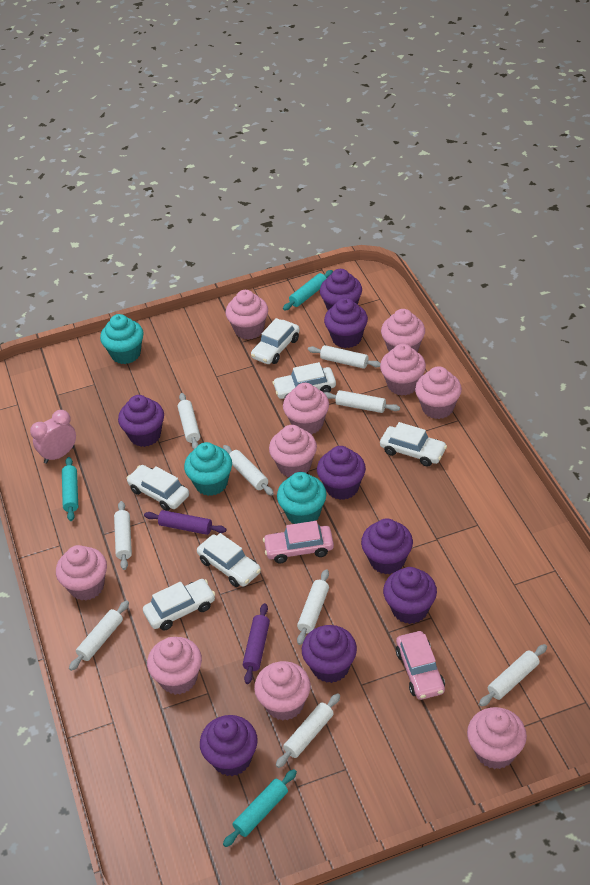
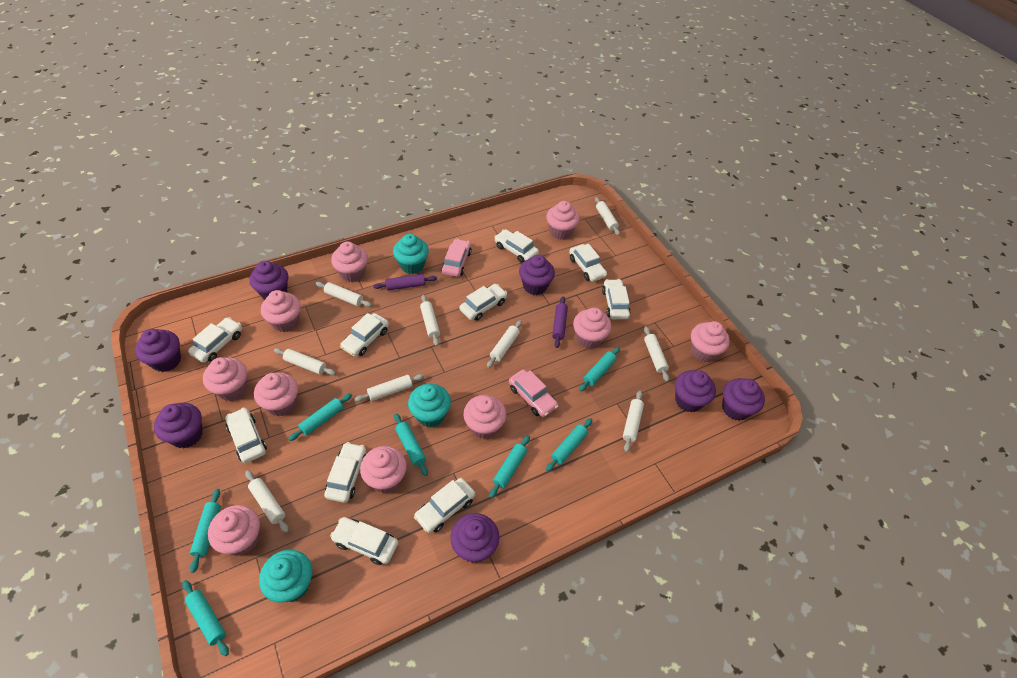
pink clock: 1 -> 0
purple cupcake: 8 -> 7
turquoise rolling pin: 3 -> 7
white car: 6 -> 10

